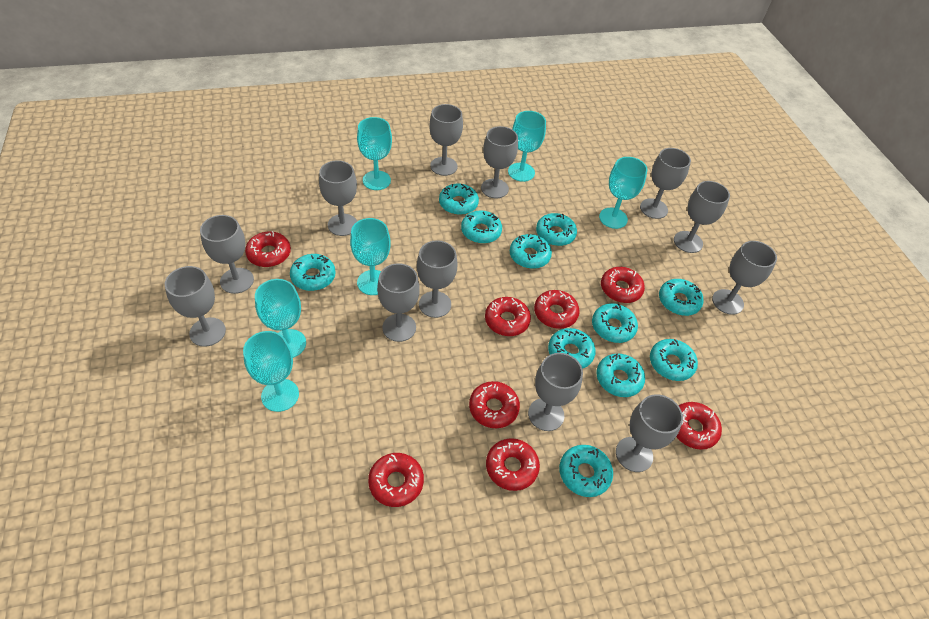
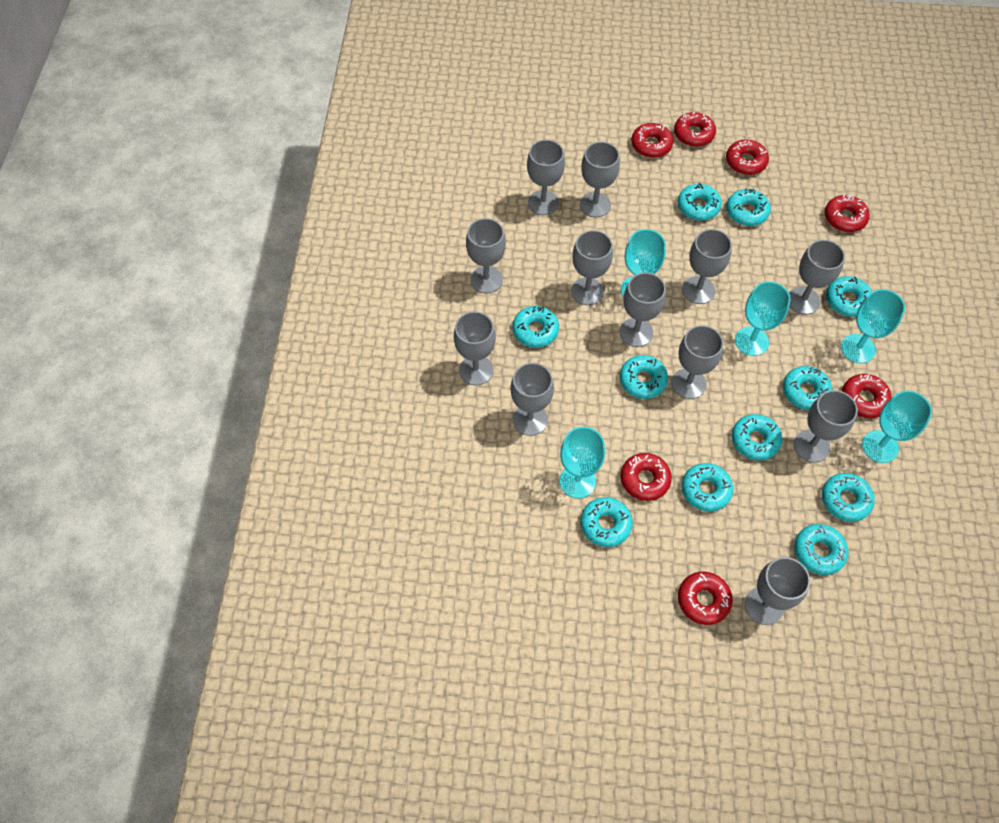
red donut: 8 -> 7
turquoise goblet: 6 -> 5

